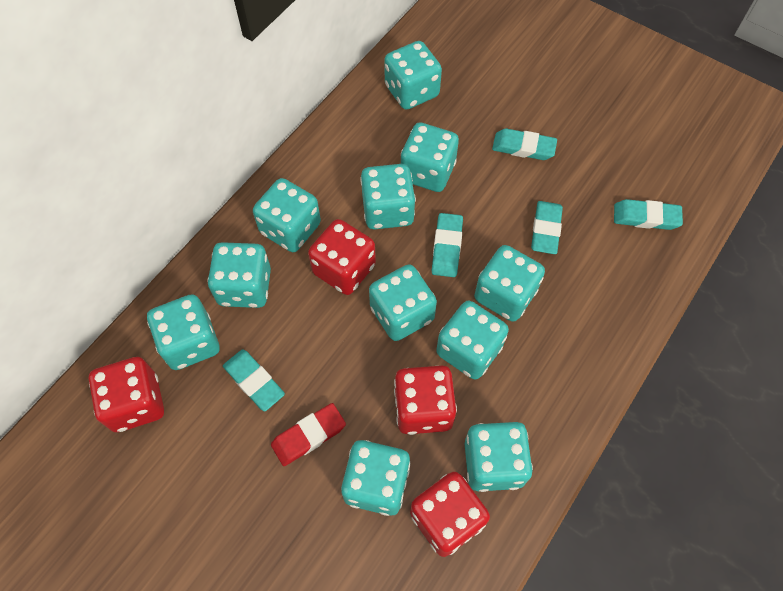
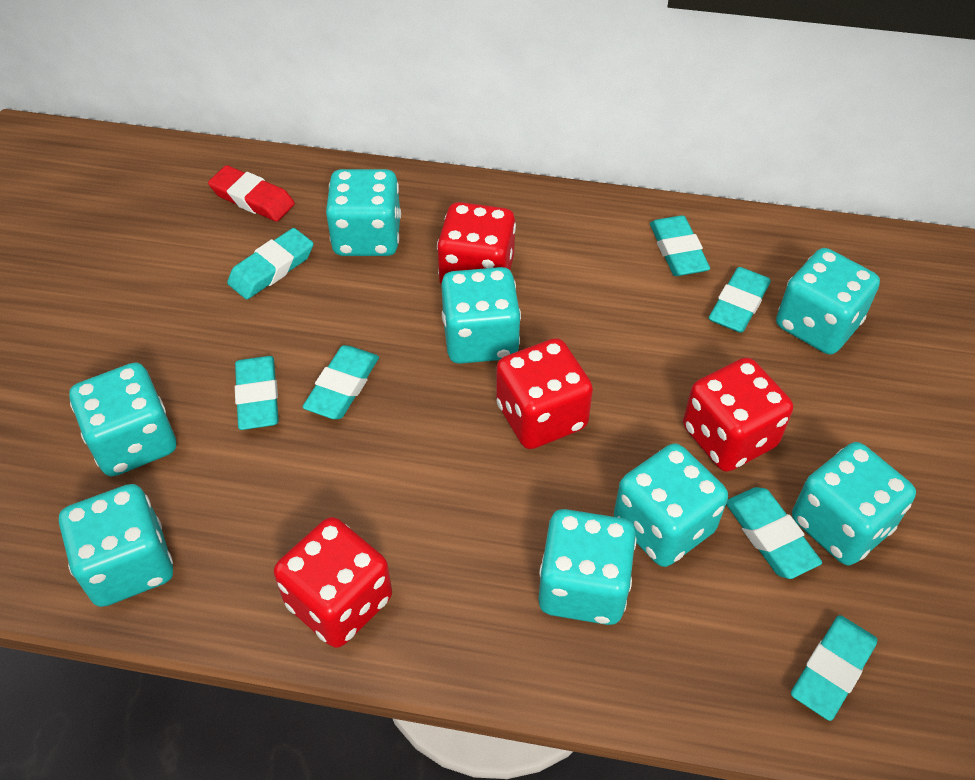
turquoise dice: 11 -> 8
turquoise eraser: 5 -> 7

